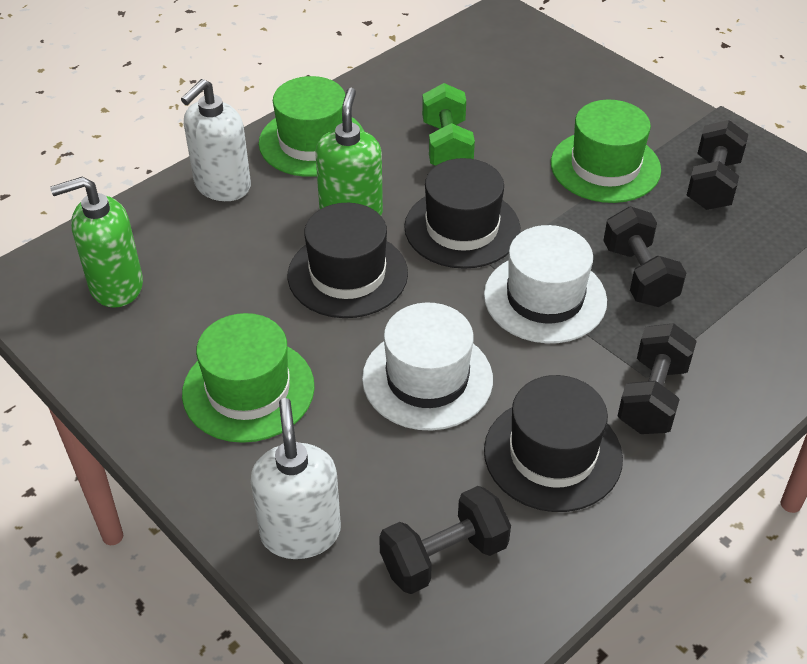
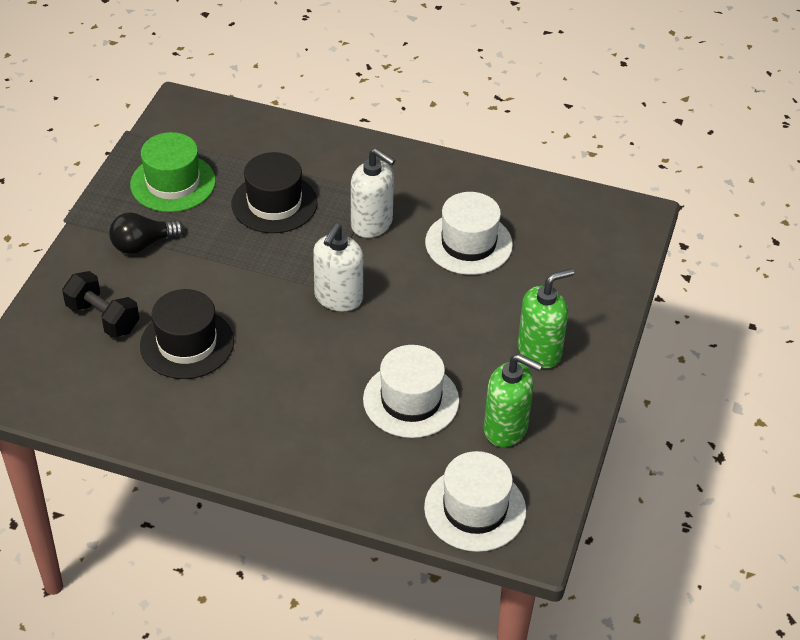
black dumbbell: 4 -> 1
black hat: 3 -> 2
black light bulb: 0 -> 1
green dumbbell: 1 -> 0
green hat: 3 -> 1
white hat: 2 -> 3

